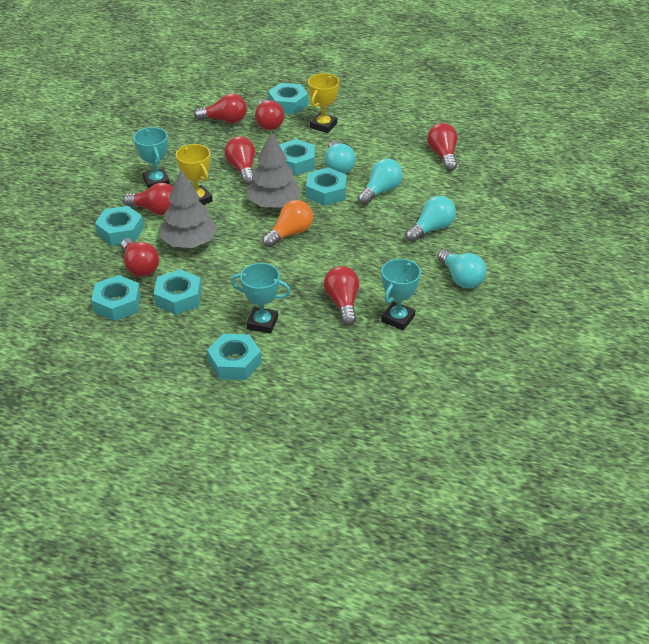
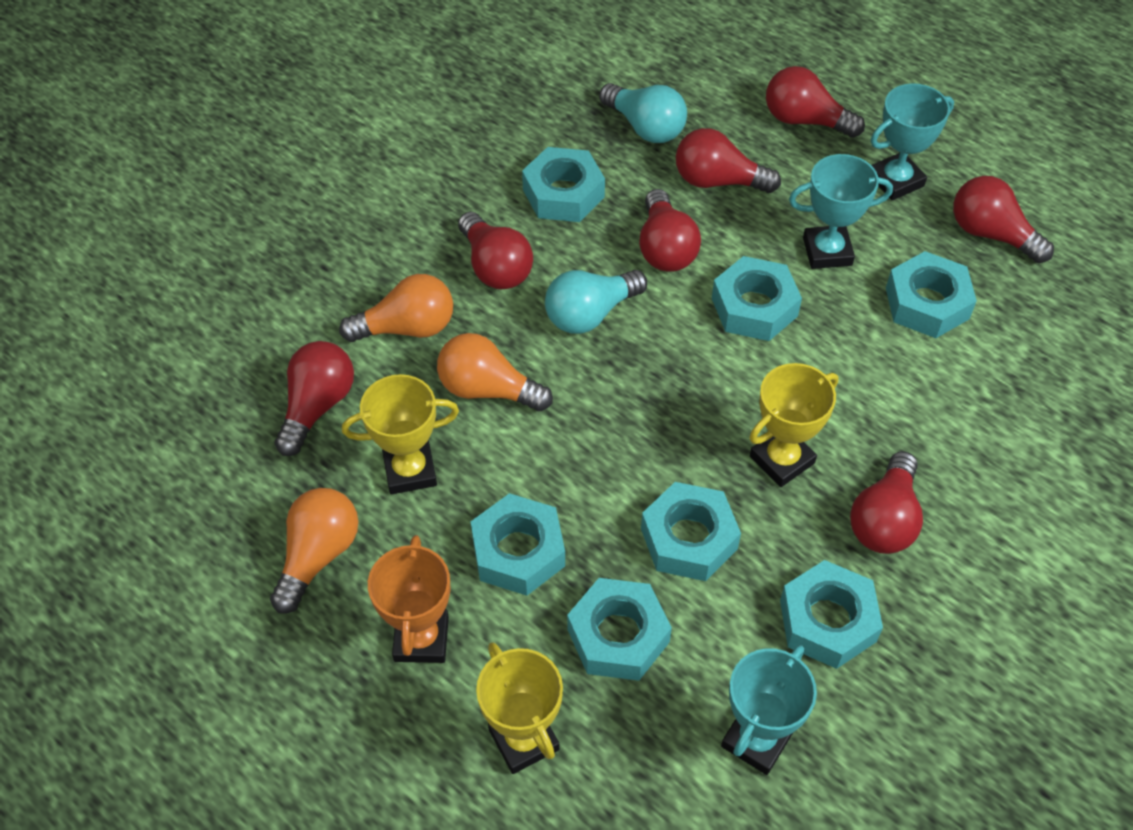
grey tree: 2 -> 0
orange light bulb: 1 -> 3
orange trophy: 0 -> 1
turquoise light bulb: 4 -> 2
yellow trophy: 2 -> 3

